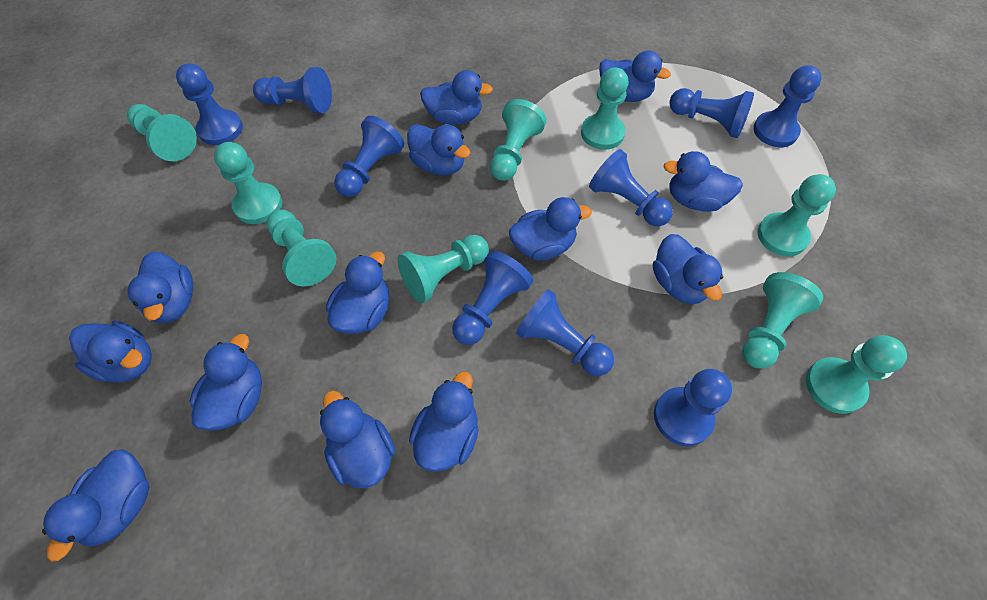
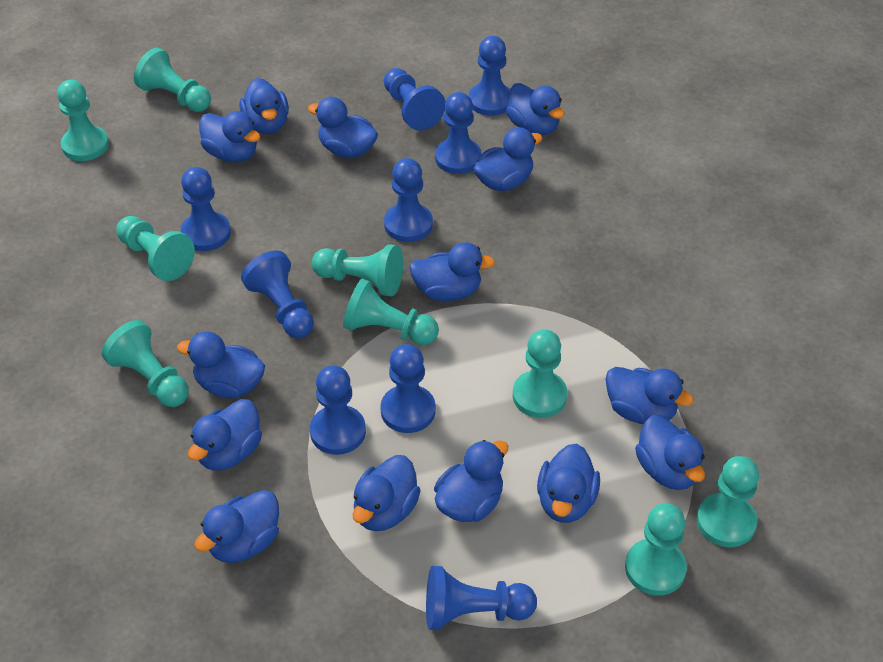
blue duck: 13 -> 14

